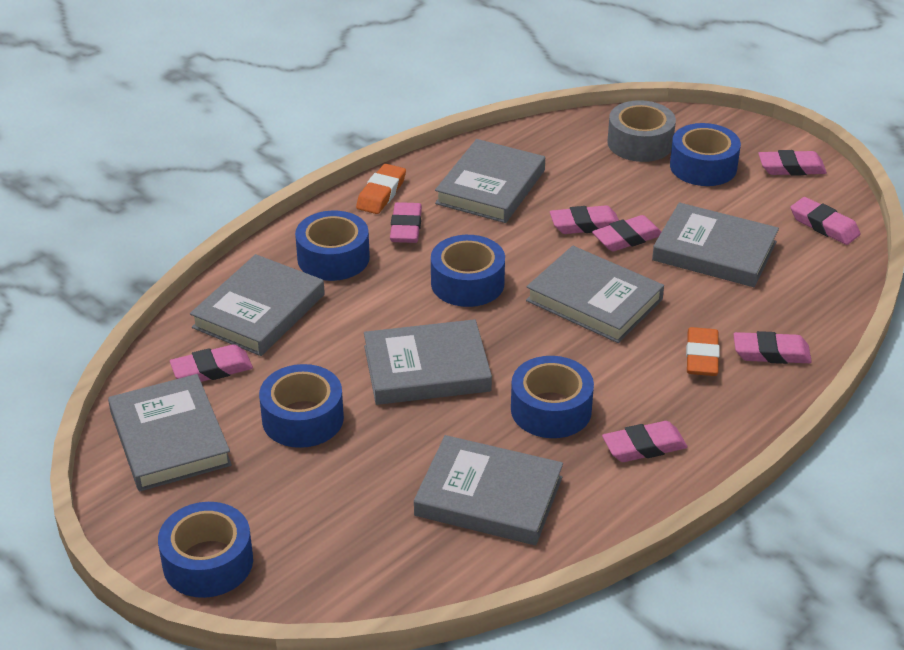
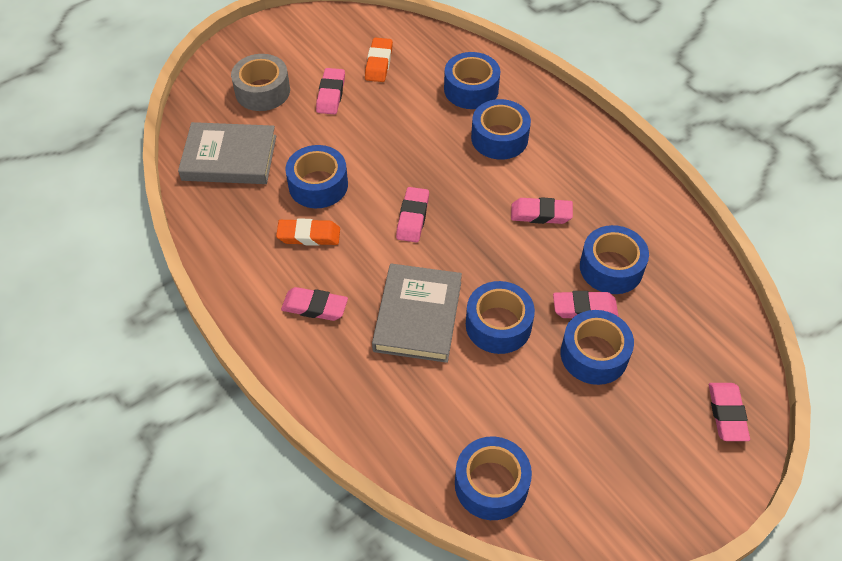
blue tape: 6 -> 7
grey book: 7 -> 2
pink eraser: 8 -> 6

